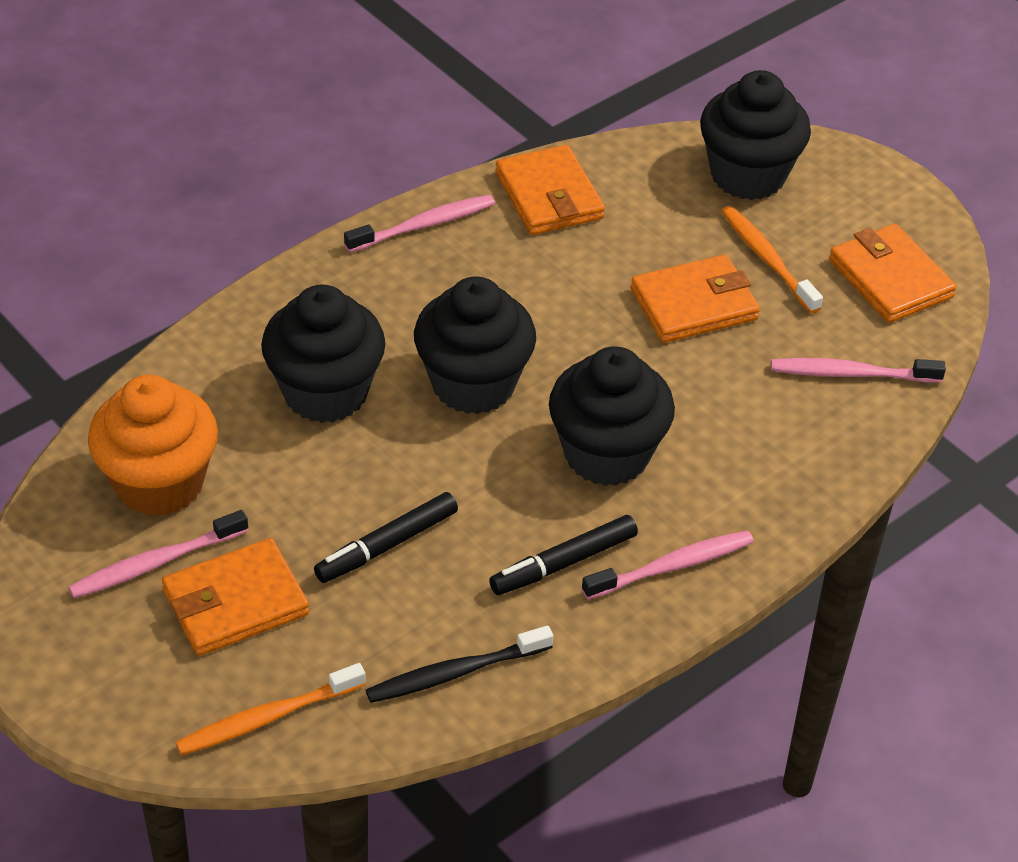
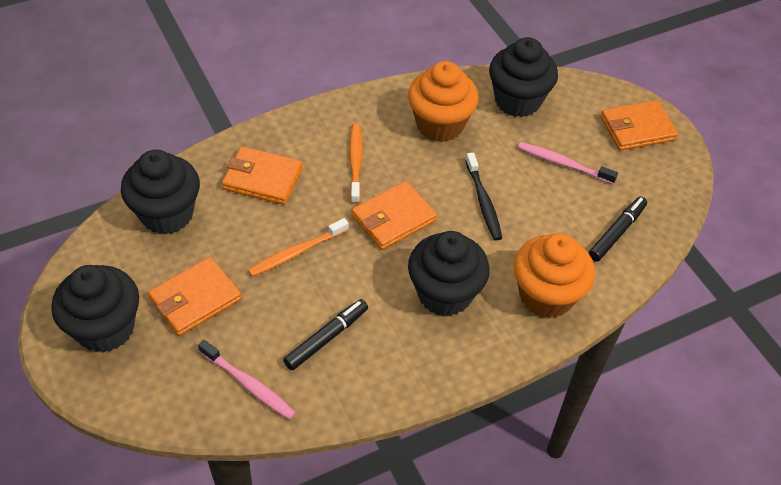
orange cupcake: 1 -> 2
pink toothbrush: 4 -> 2

